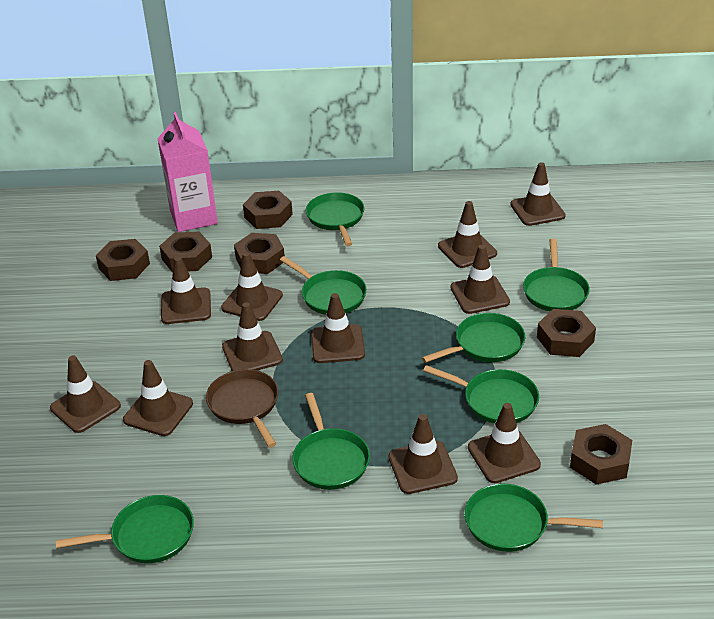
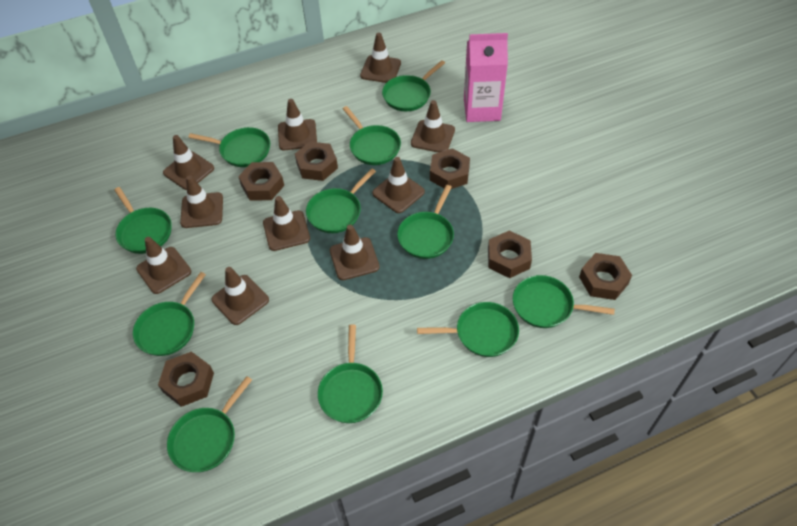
brown pan: 1 -> 0
brown traffic cone: 11 -> 10
green pan: 8 -> 11

